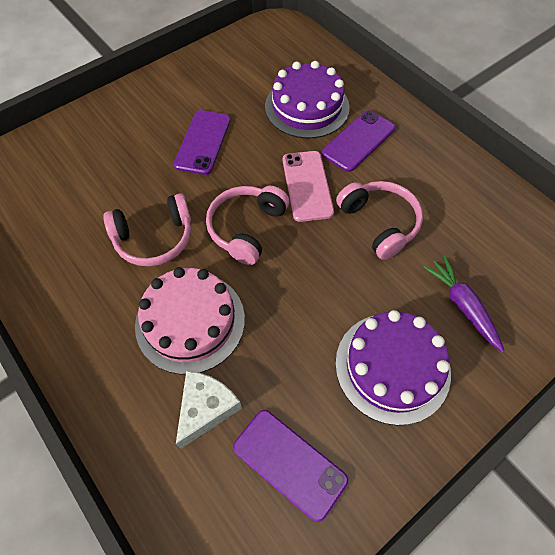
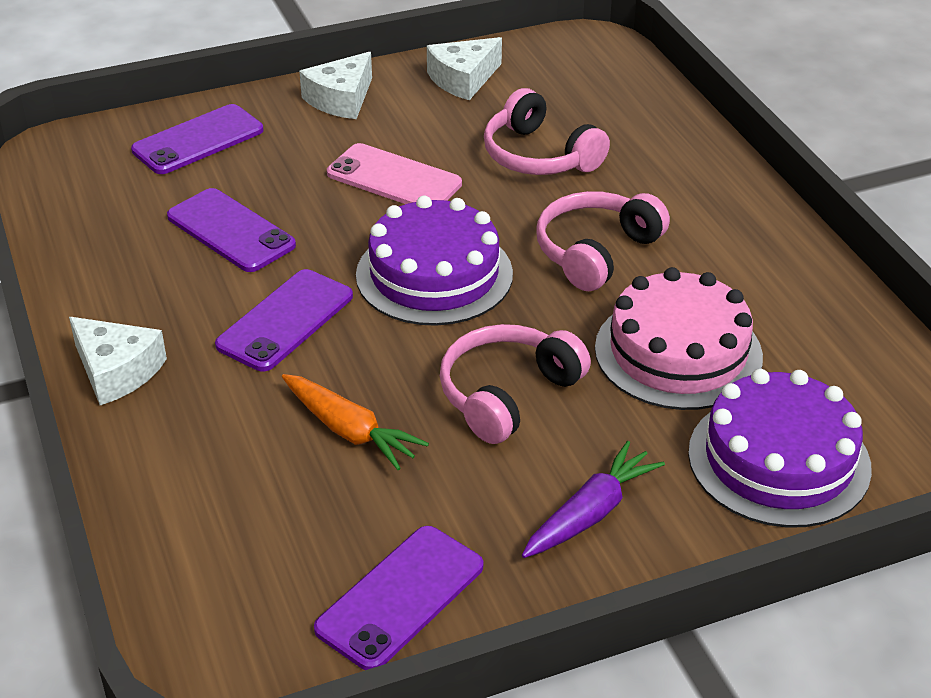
orange carrot: 0 -> 1
purple phone: 3 -> 4
white cheese: 1 -> 3

